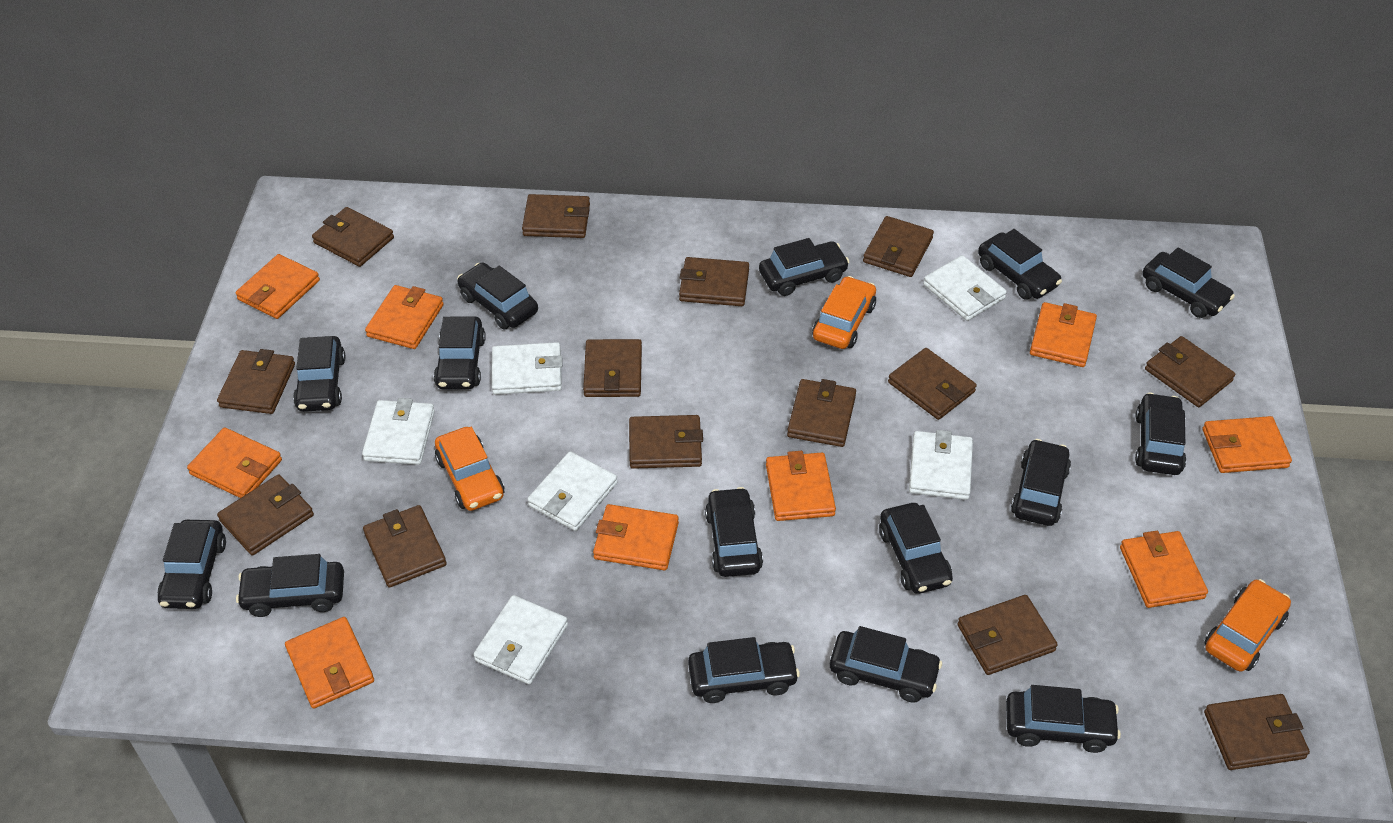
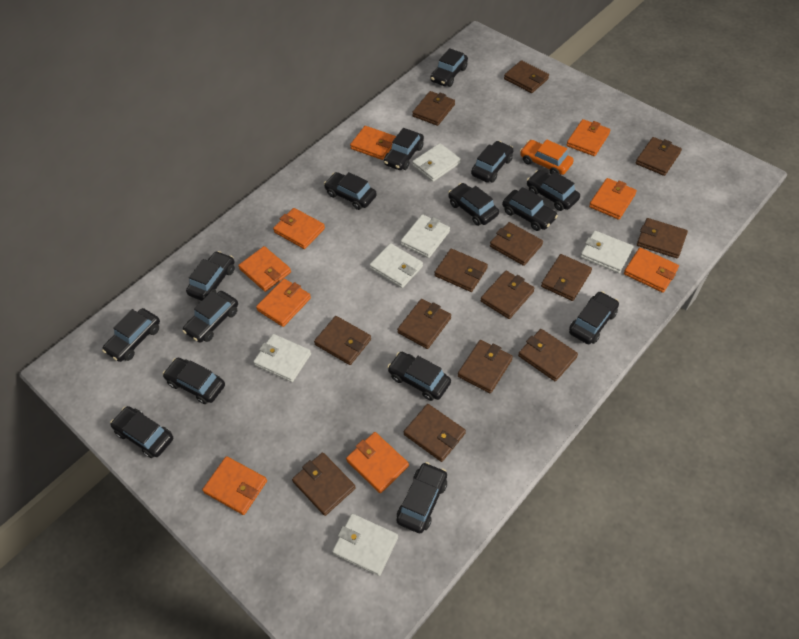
orange car: 3 -> 1

